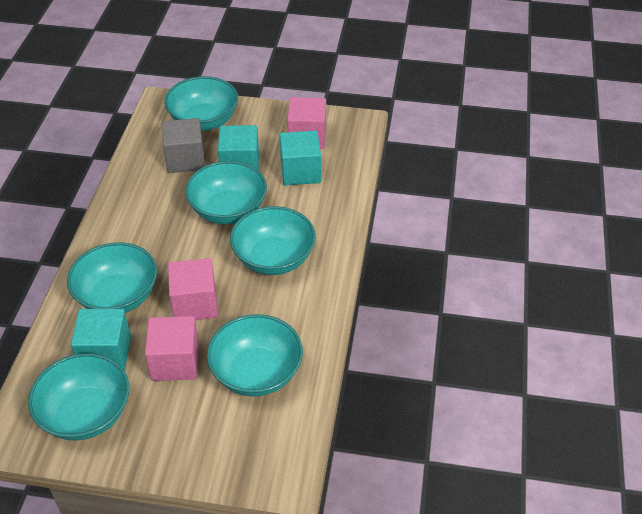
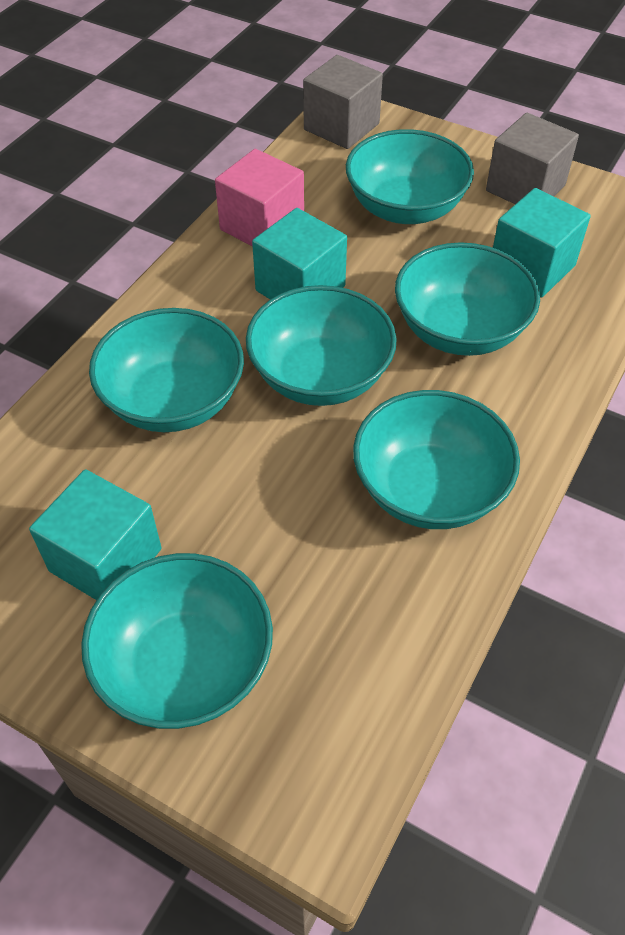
grey cube: 1 -> 2
pink cube: 3 -> 1

